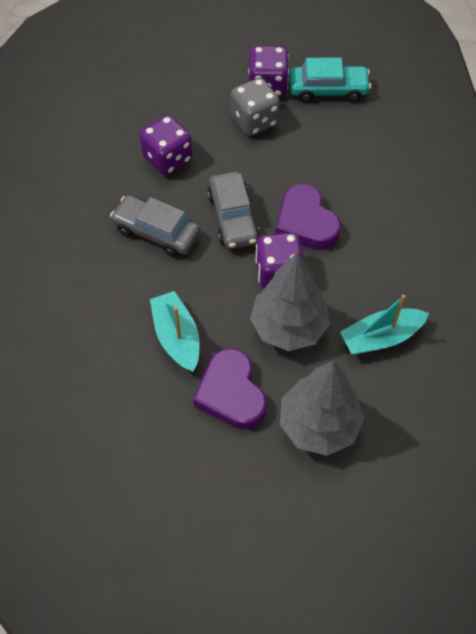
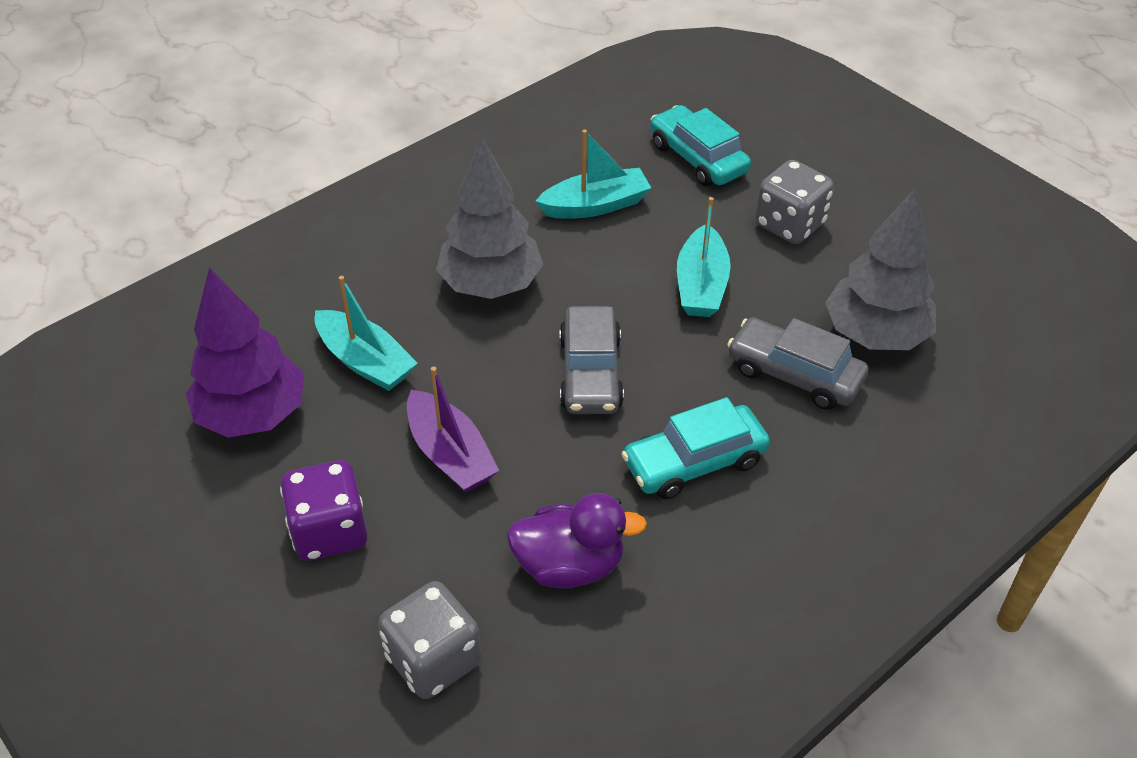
grey dice: 1 -> 2
purple boat: 0 -> 1
purple dice: 3 -> 1
purple duck: 0 -> 1
purple heart: 2 -> 0
purple tree: 0 -> 1
turquoise boat: 2 -> 3
turquoise car: 1 -> 2

